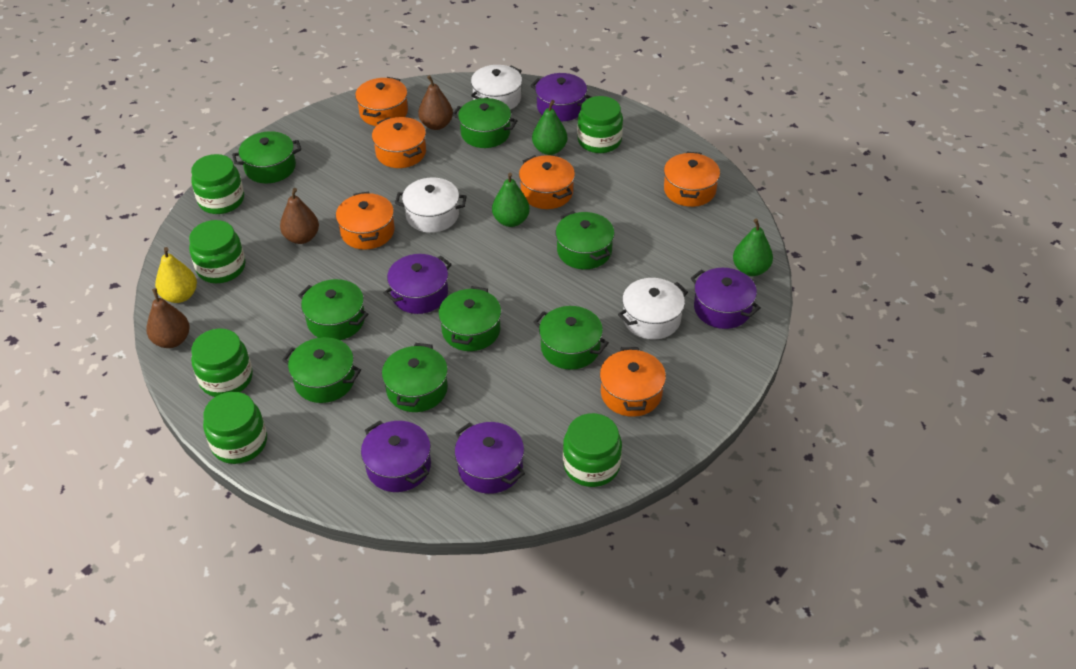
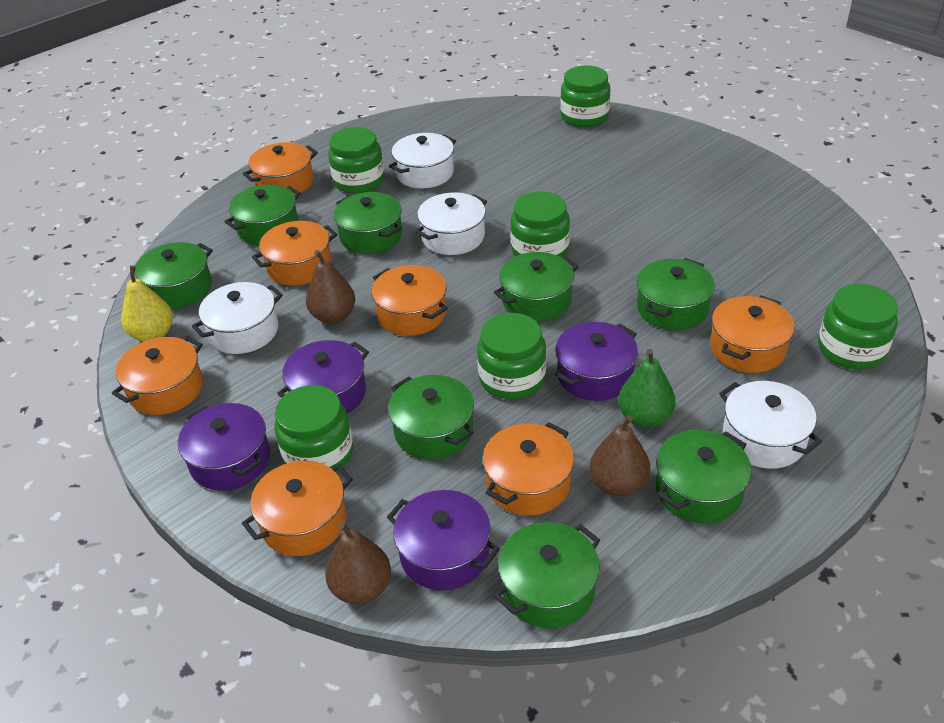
green pear: 3 -> 1
orange pot: 6 -> 7
purple pot: 5 -> 4
white pot: 3 -> 4

